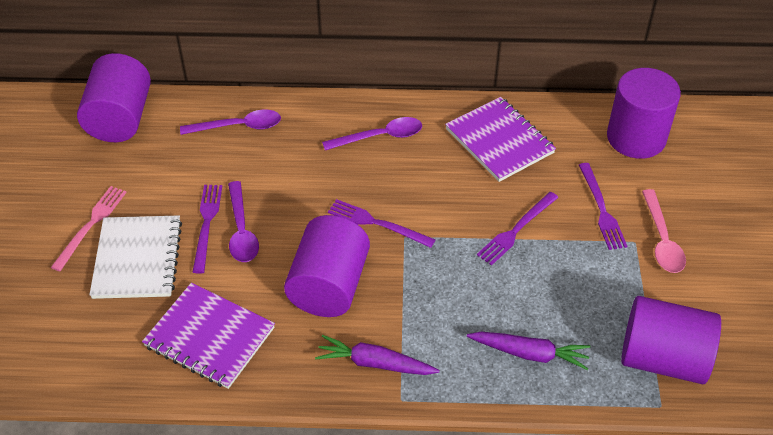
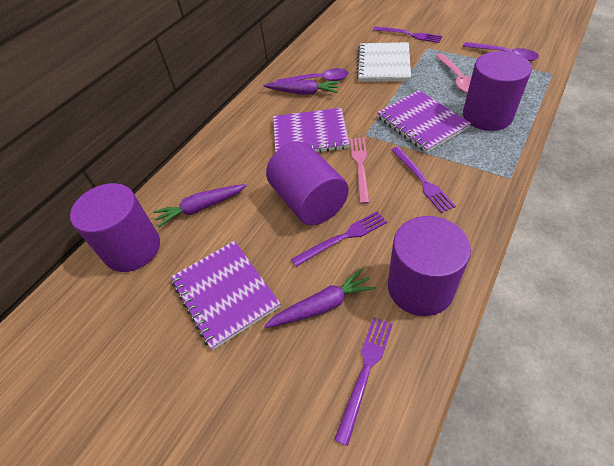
purple carrot: 2 -> 3
purple notebook: 2 -> 3
purple spoon: 3 -> 2

